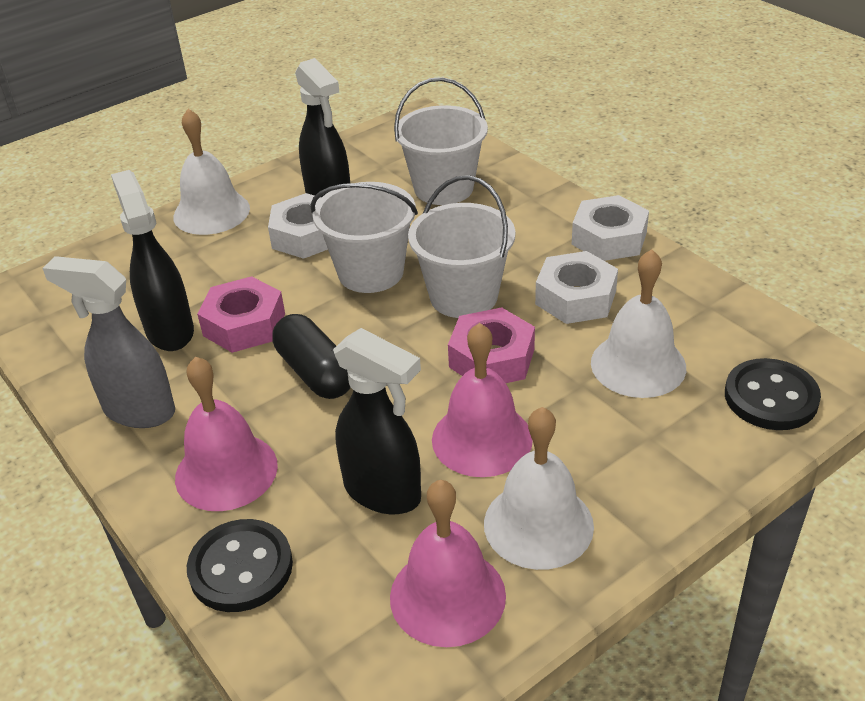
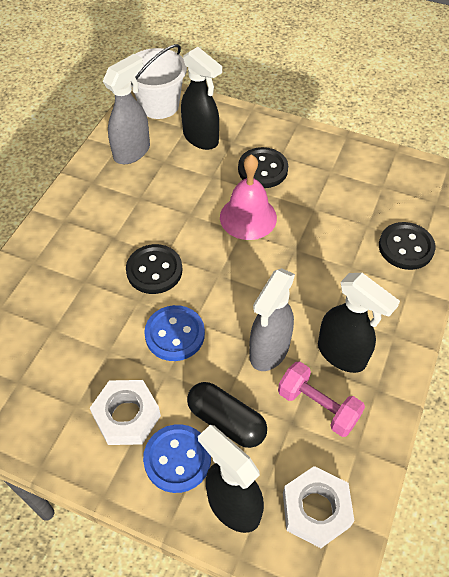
black button: 2 -> 3
blue button: 0 -> 2
grey spray bottle: 1 -> 2
pink bell: 3 -> 1
pink dumbbell: 0 -> 1
pink nut: 2 -> 0
white bell: 3 -> 0
white bucket: 3 -> 1
white nut: 3 -> 2

